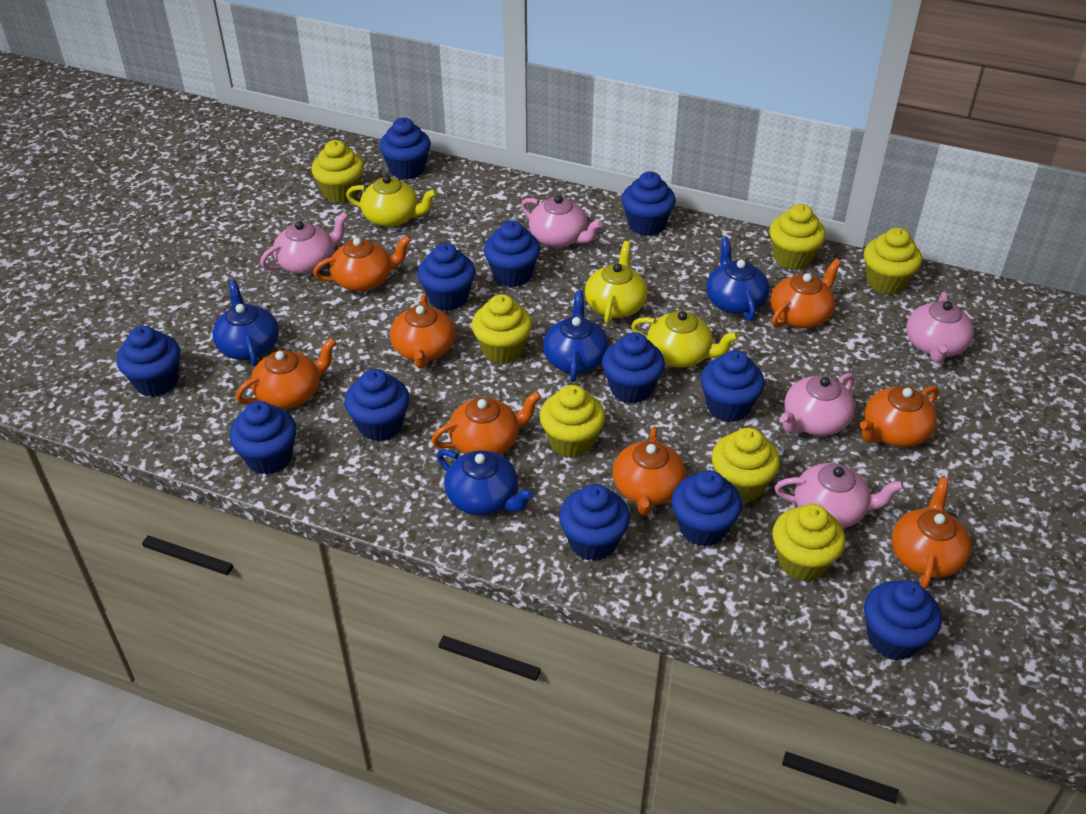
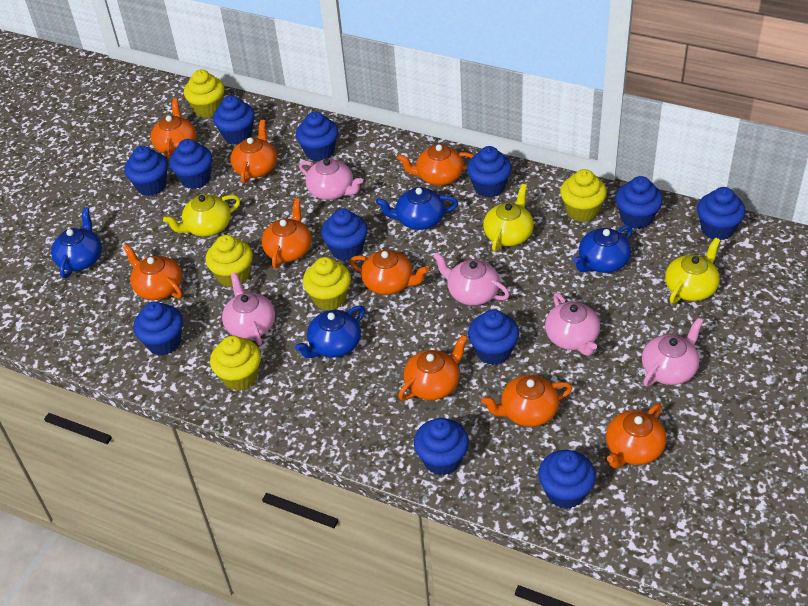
orange teapot: 8 -> 9
yellow cupcake: 7 -> 5

